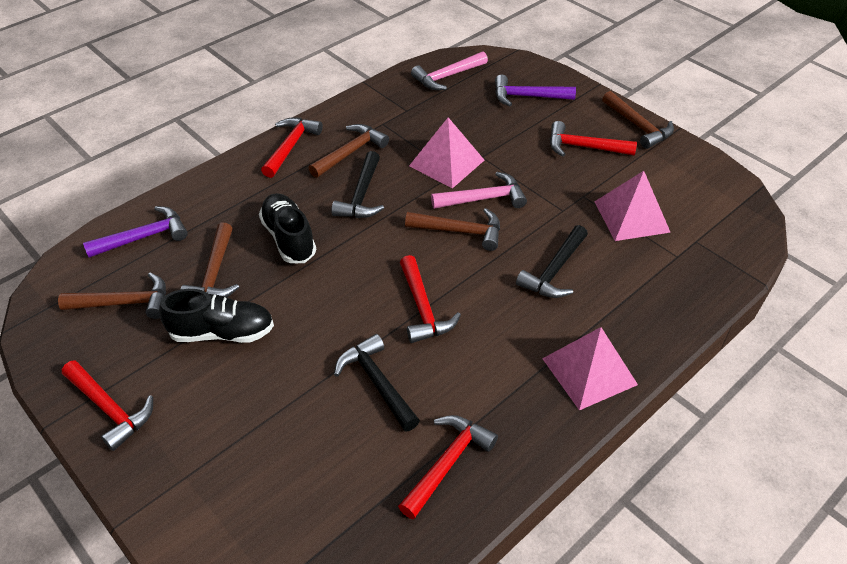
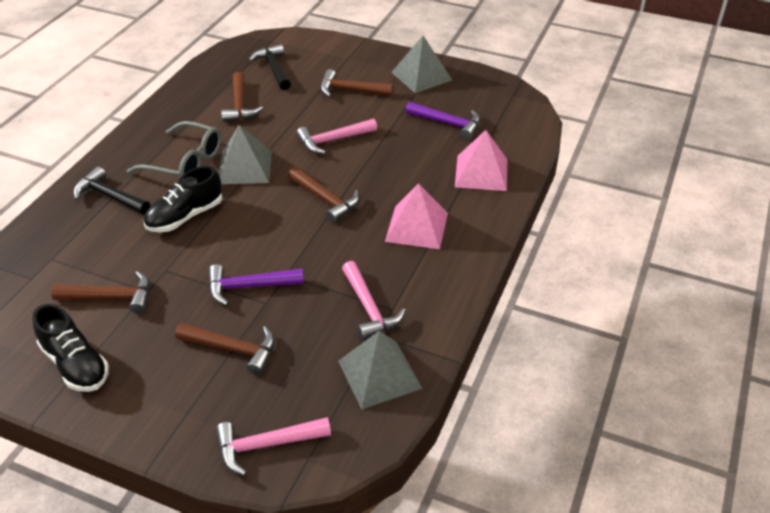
black hammer: 3 -> 2
grey glasses: 0 -> 1
grey pyramid: 0 -> 3
pink hammer: 2 -> 3
pink pyramid: 3 -> 2
red hammer: 5 -> 0

